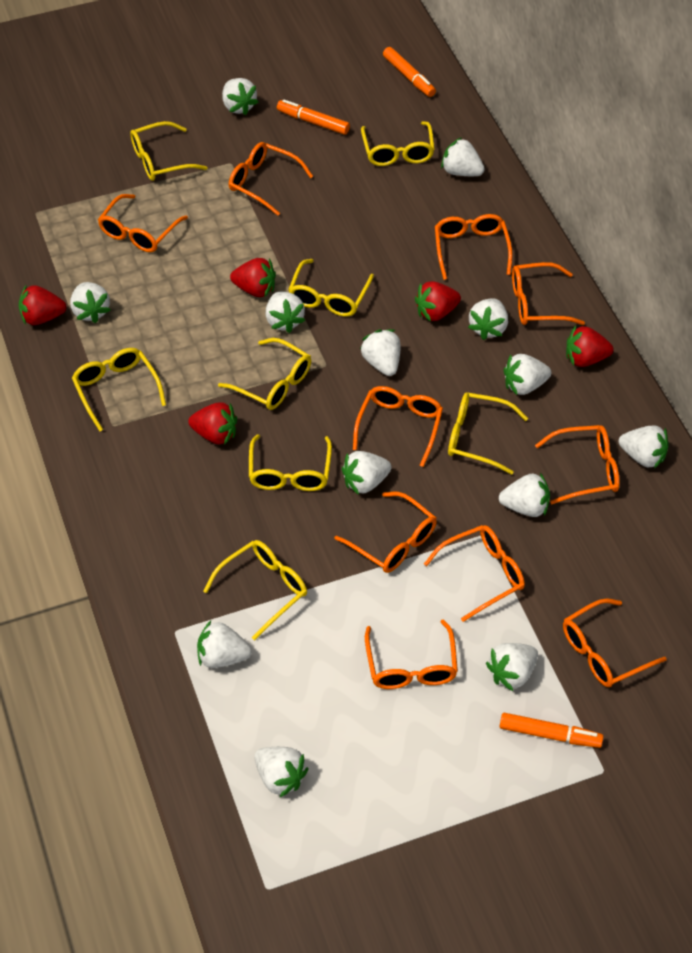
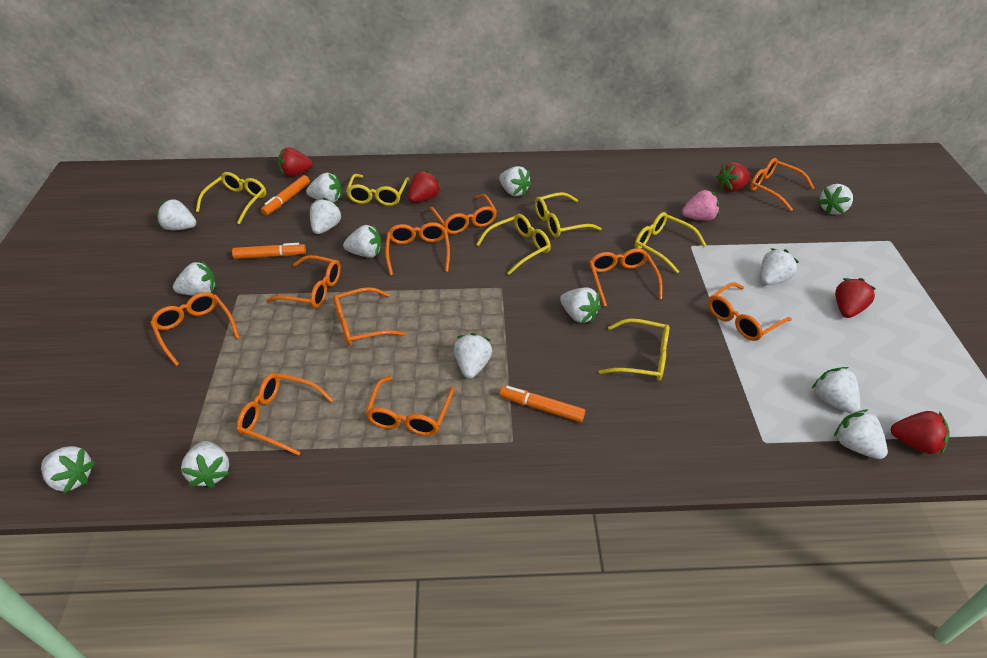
pink strawberry: 0 -> 1
white strawberry: 13 -> 14
yellow glasses: 8 -> 6

